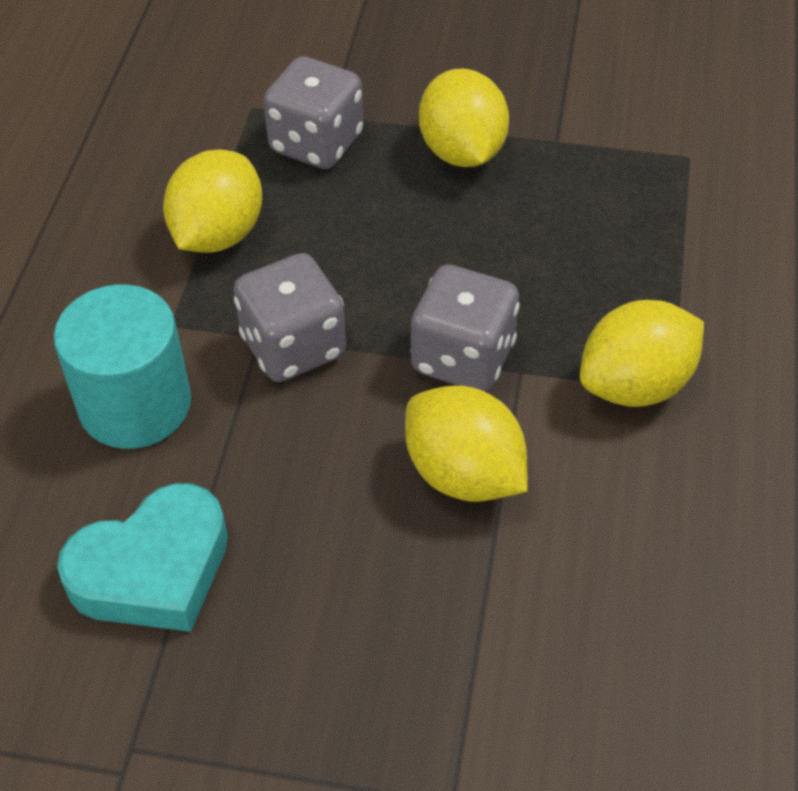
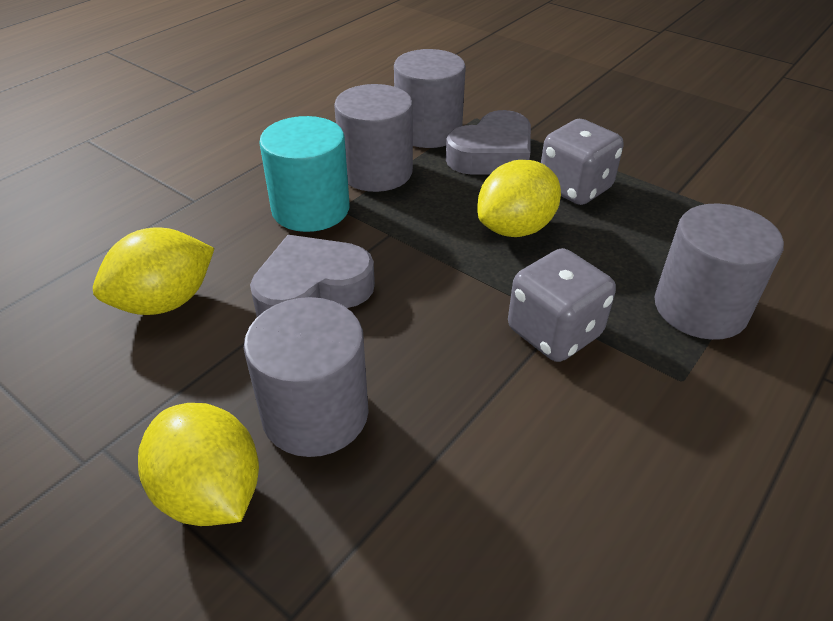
grey cylinder: 0 -> 4
grey dice: 3 -> 2
grey heart: 0 -> 2
turquoise heart: 1 -> 0
yellow lemon: 4 -> 3

